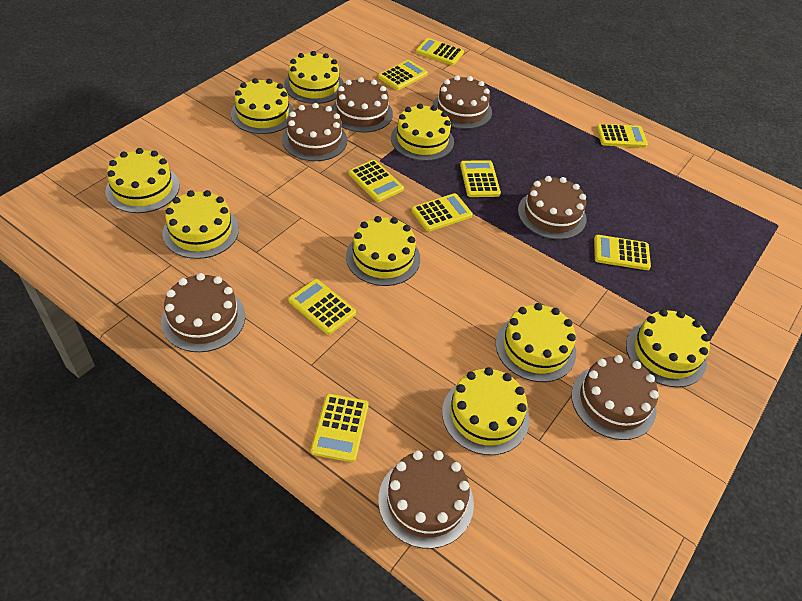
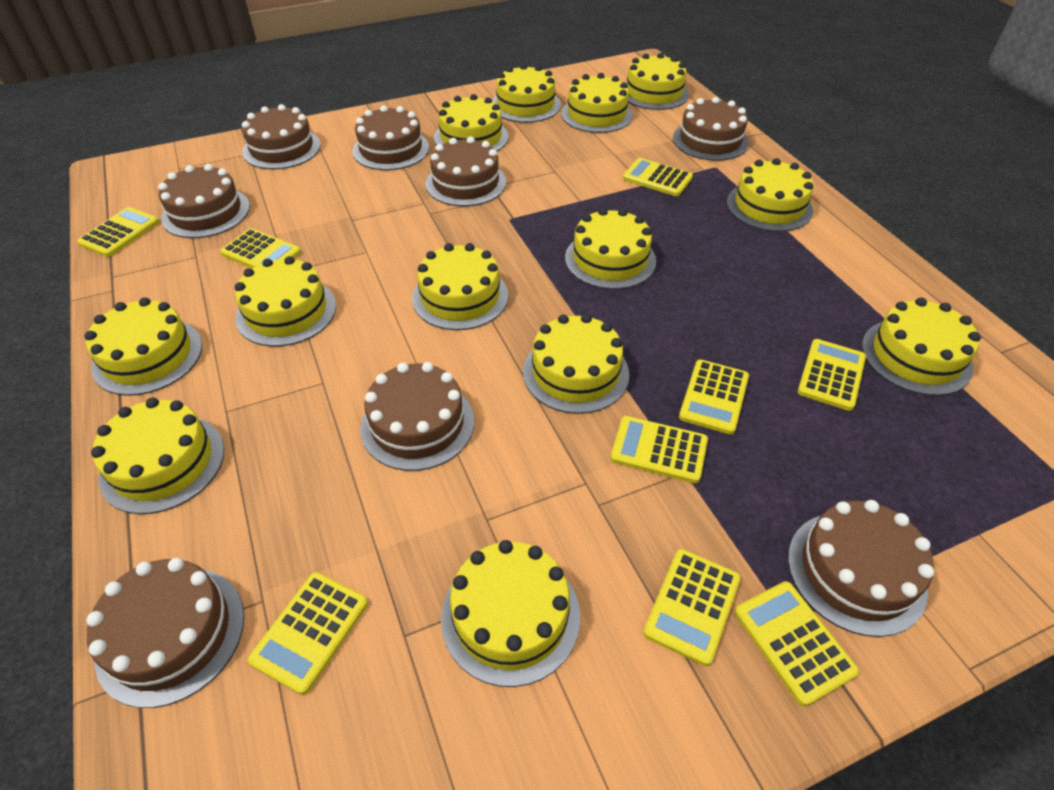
brown cake: 7 -> 8
yellow cake: 9 -> 13

